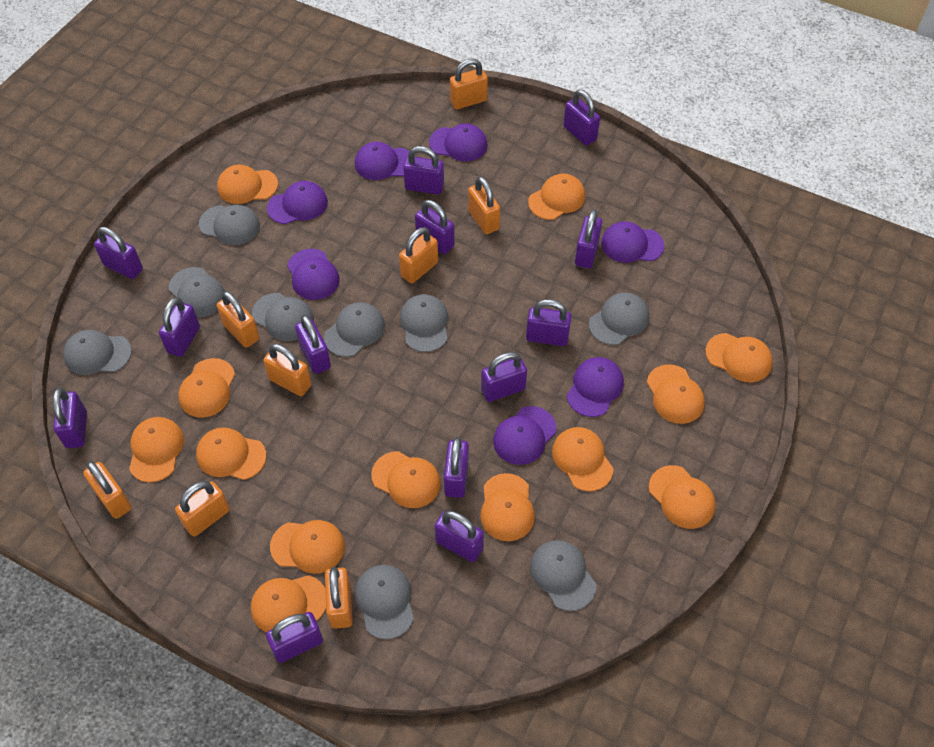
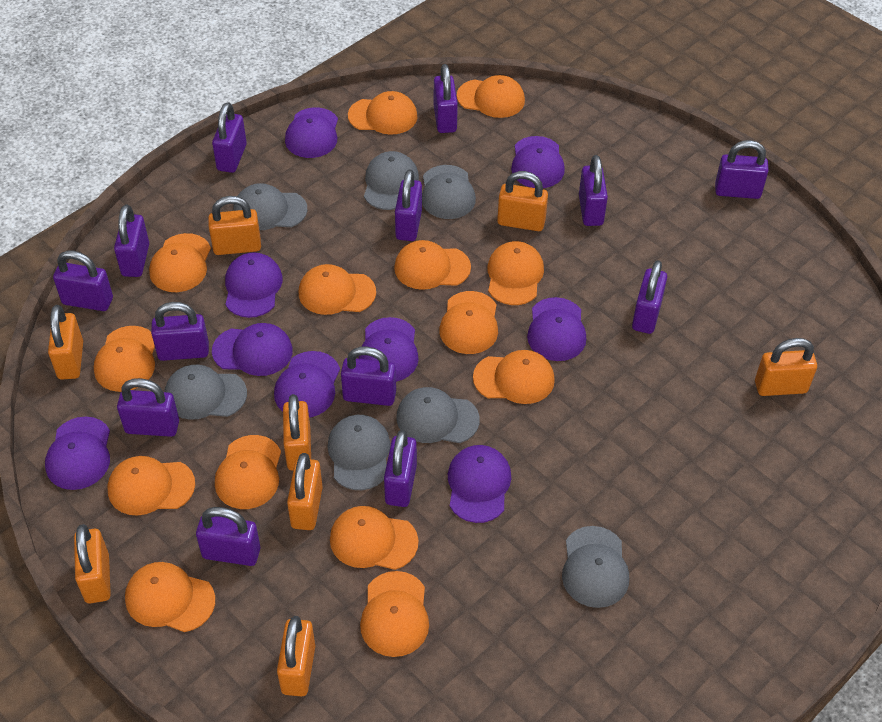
grey cap: 9 -> 7
orange cap: 13 -> 14
purple cap: 7 -> 9

